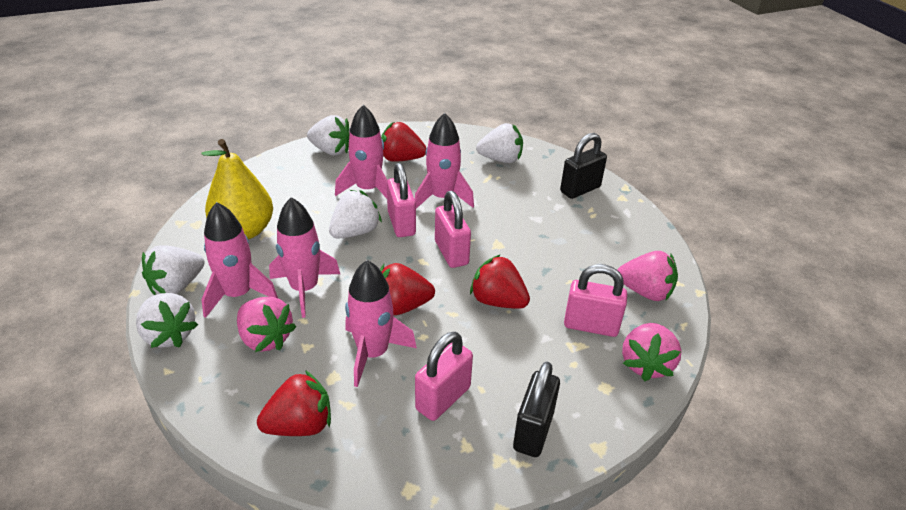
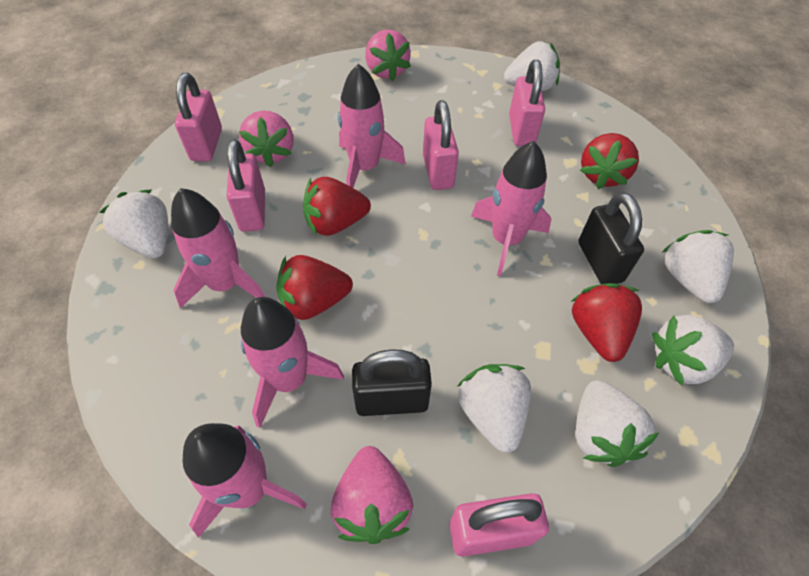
pink padlock: 4 -> 5
white strawberry: 5 -> 6
yellow pear: 1 -> 0

